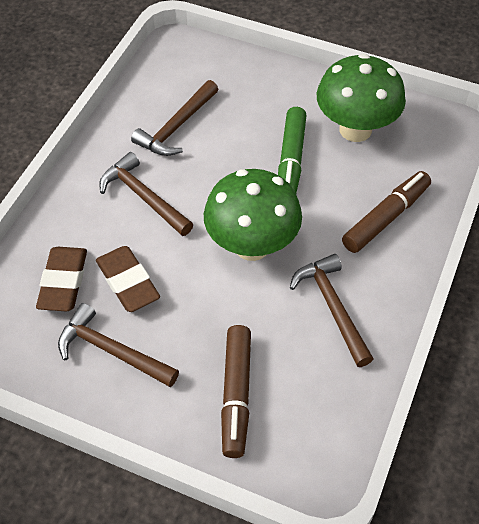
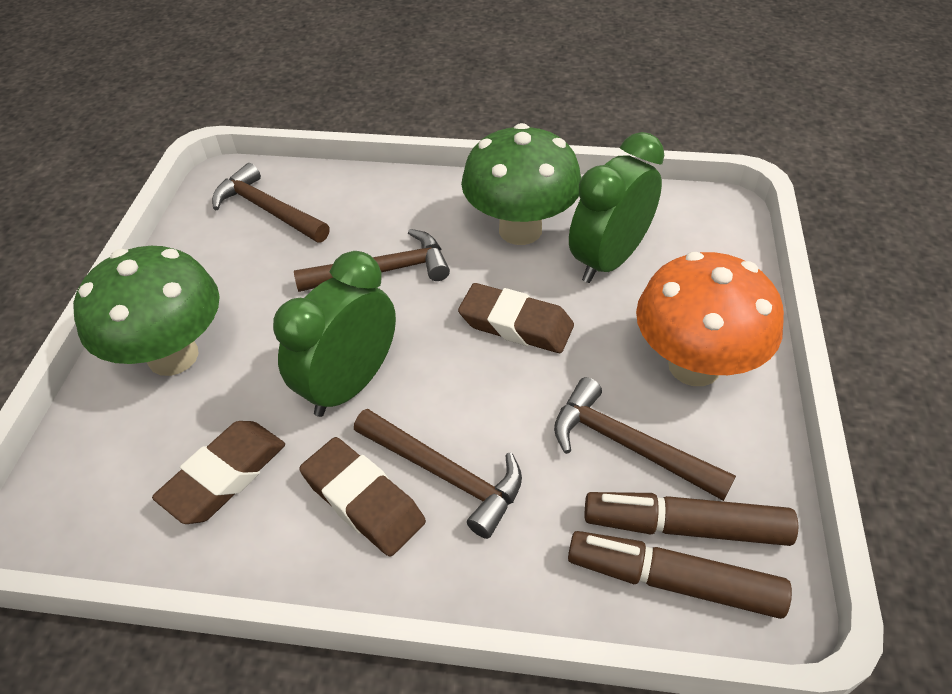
brown eraser: 2 -> 3
green clock: 0 -> 2
green marker: 1 -> 0
orange mushroom: 0 -> 1

